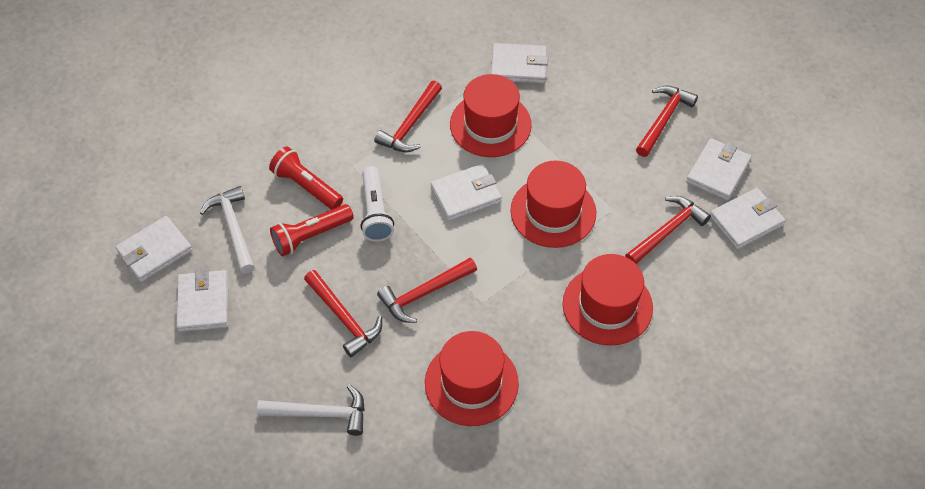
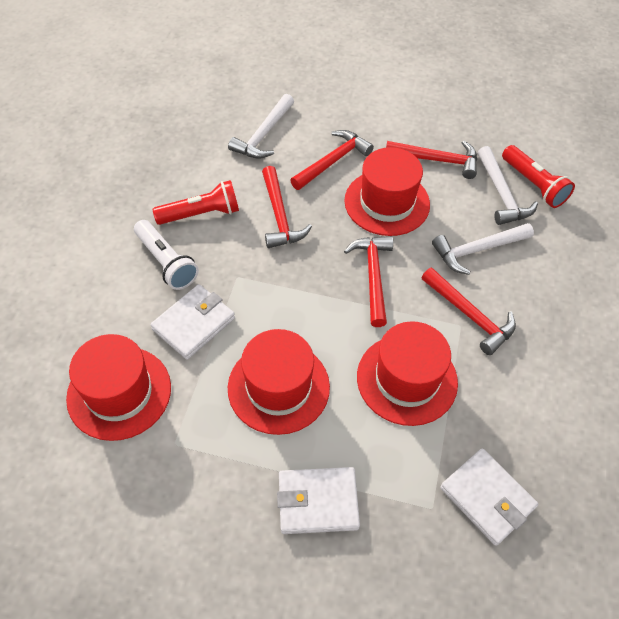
white hammer: 2 -> 3
white wallet: 6 -> 3

